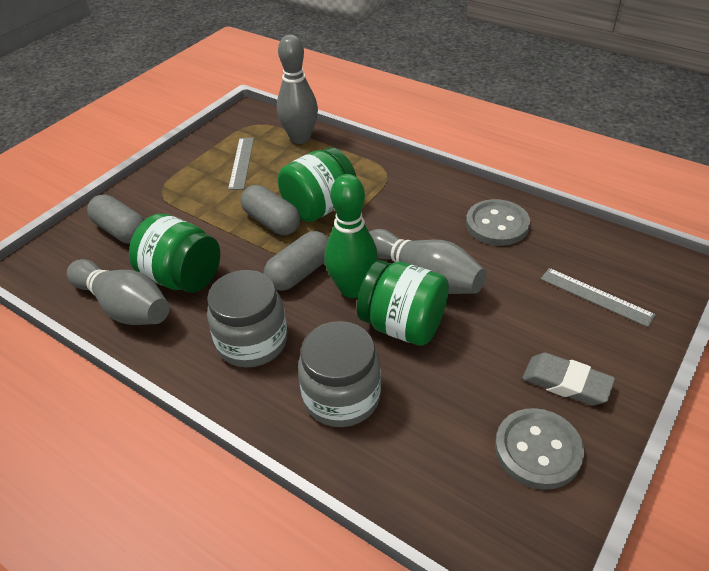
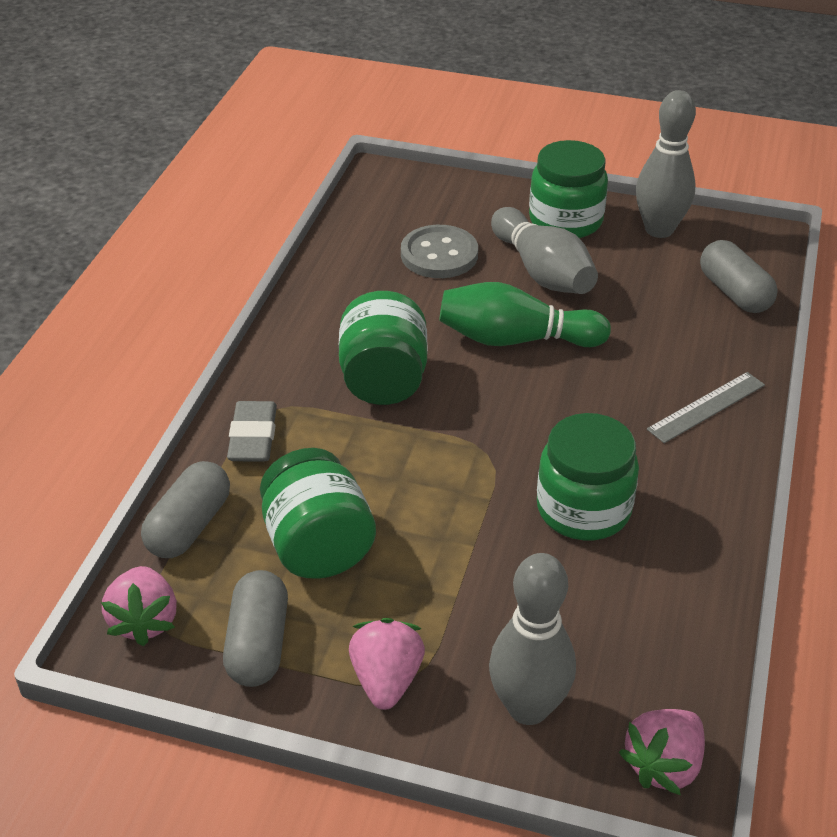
green jar: 3 -> 4
grey button: 2 -> 1
grey jar: 2 -> 0
grey ruler: 2 -> 1
pink strawberry: 0 -> 3

